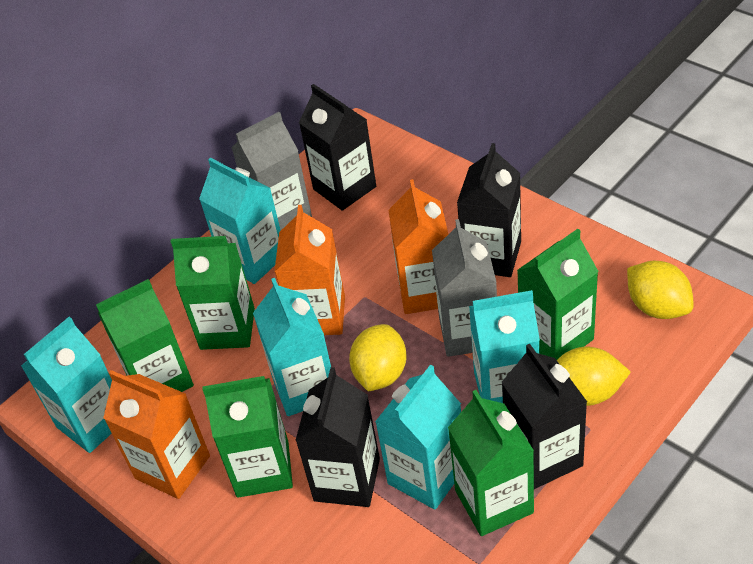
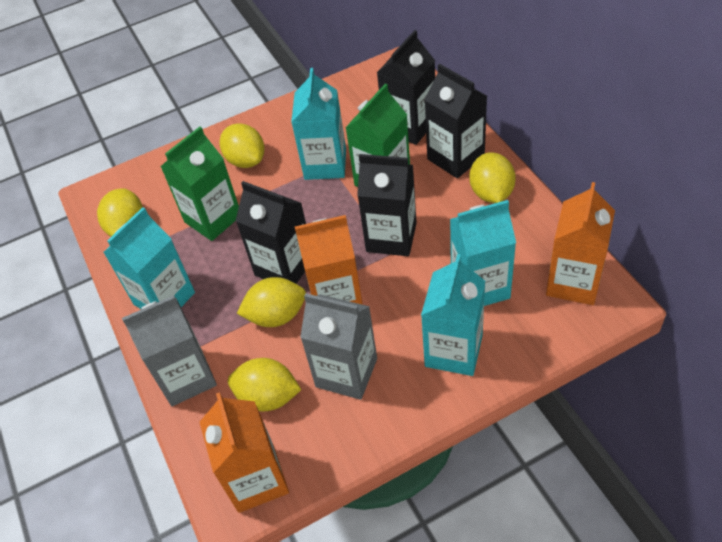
green carton: 5 -> 2
turquoise carton: 5 -> 4
yellow lemon: 3 -> 5

